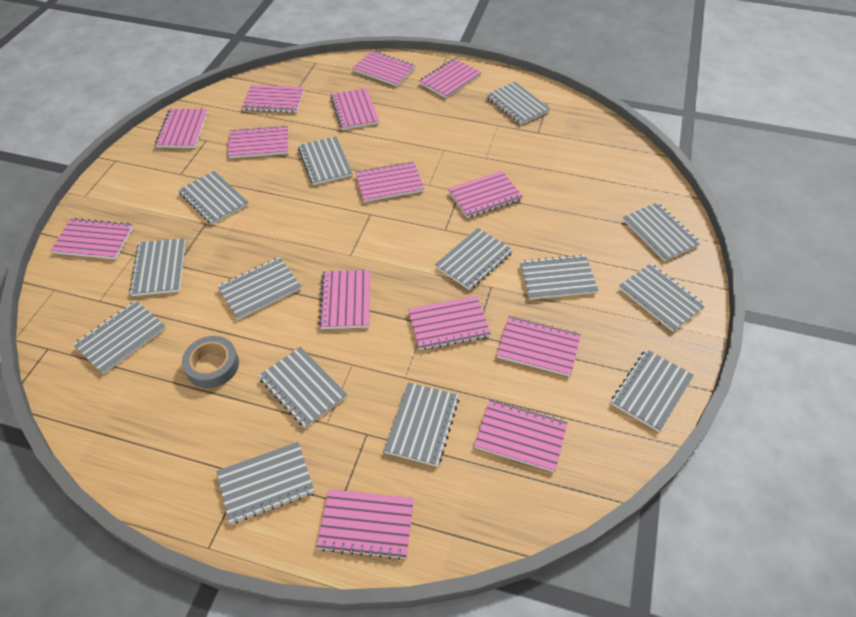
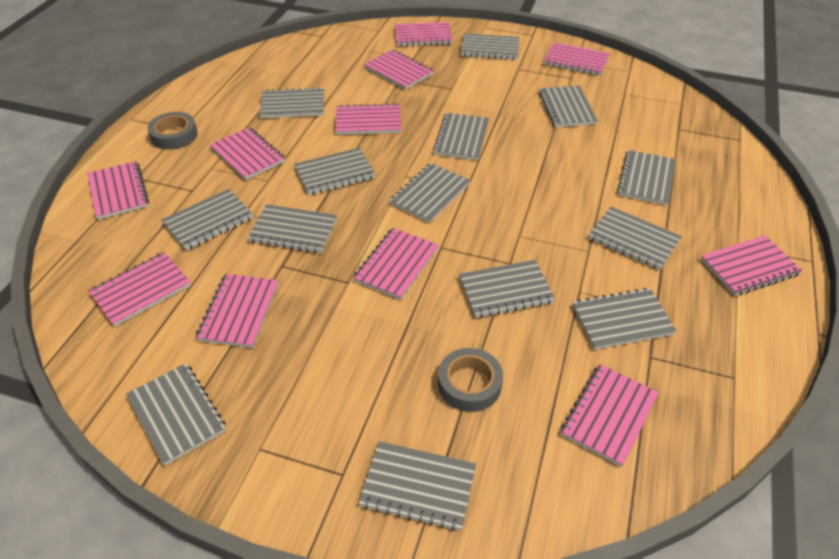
grey tape: 1 -> 2
pink notebook: 14 -> 11

